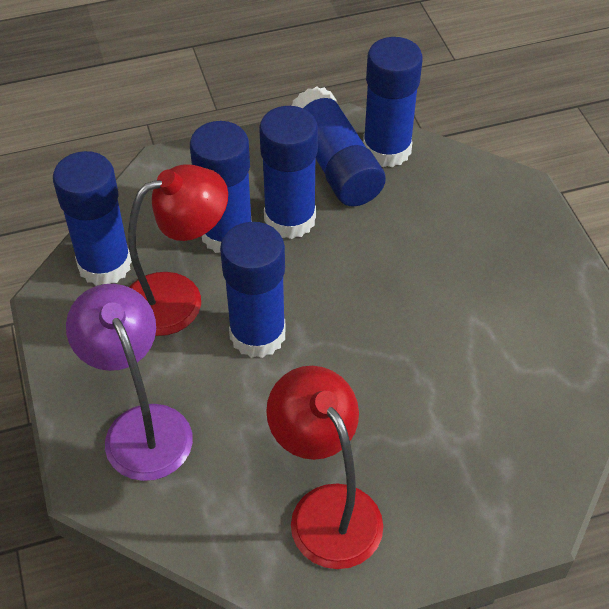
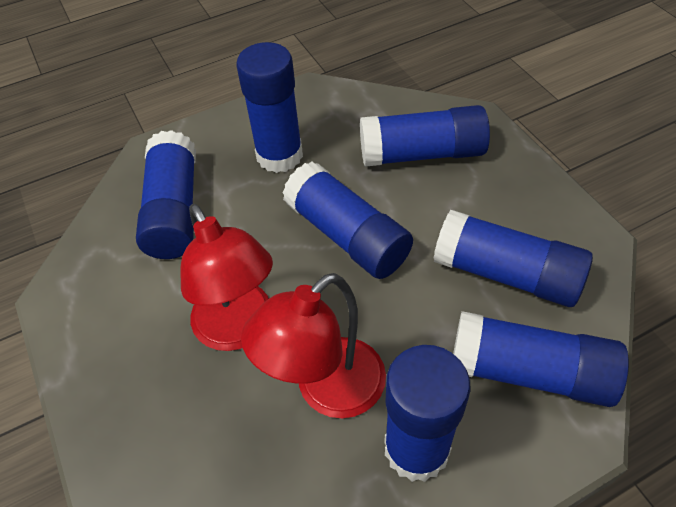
blue glue stick: 6 -> 7
purple lamp: 1 -> 0

